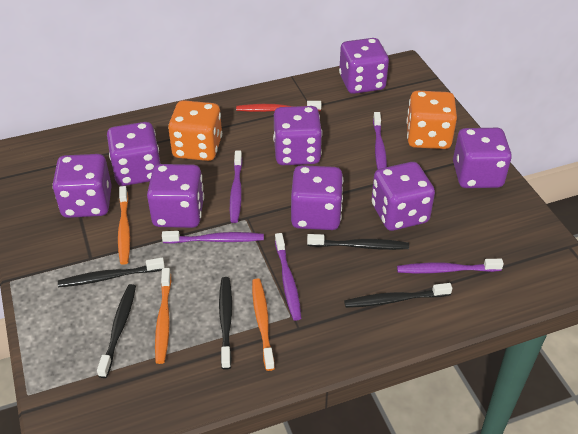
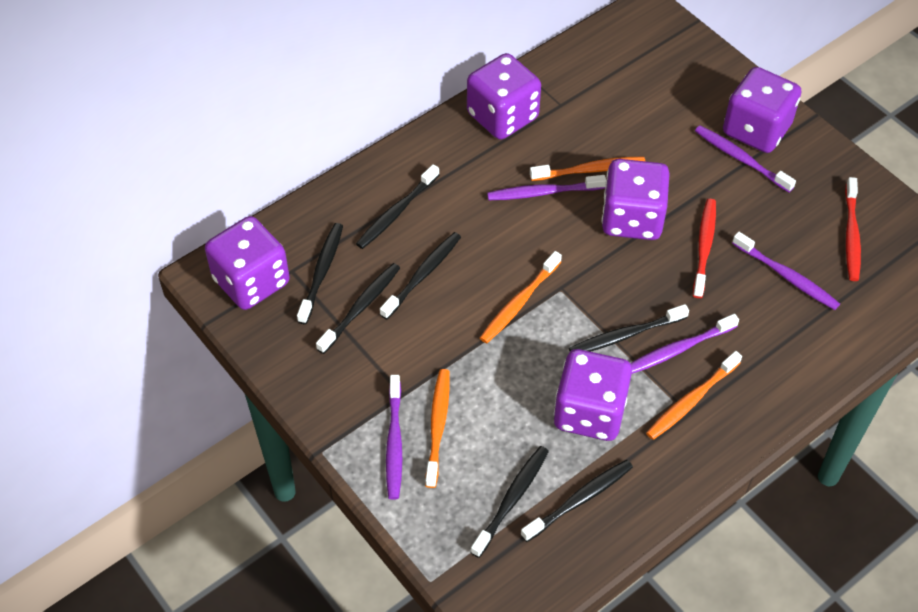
black toothbrush: 5 -> 7
orange dice: 2 -> 0
orange toothbrush: 3 -> 4
purple dice: 8 -> 5
red toothbrush: 1 -> 2

